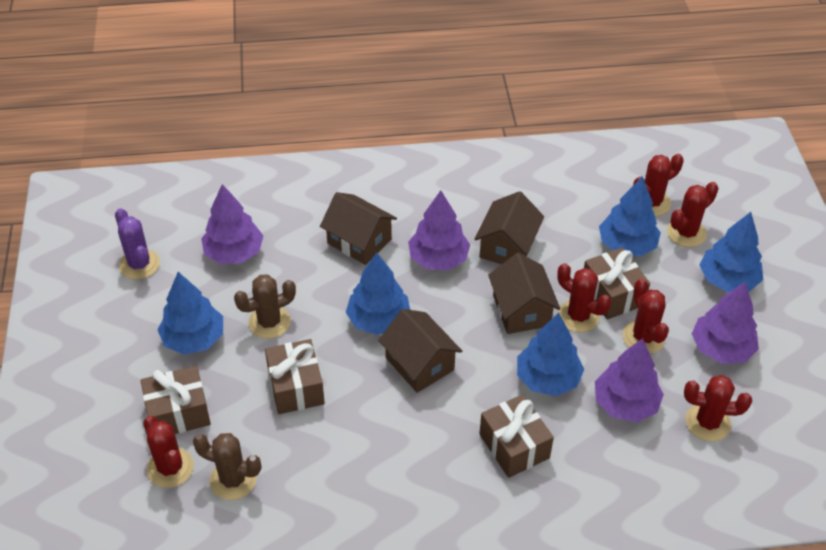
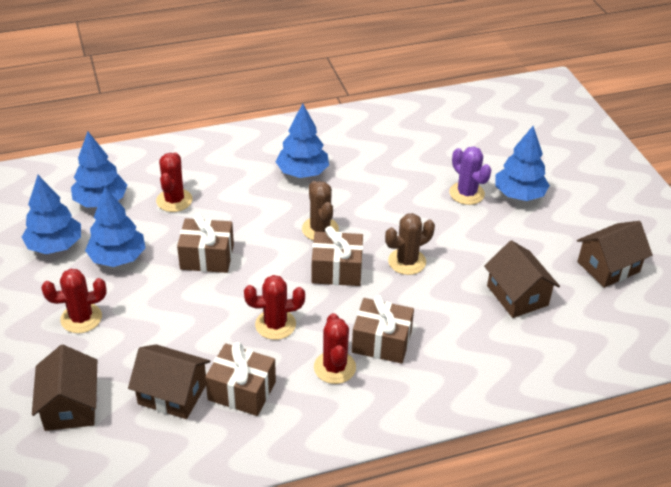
purple tree: 4 -> 0
red cactus: 6 -> 4

